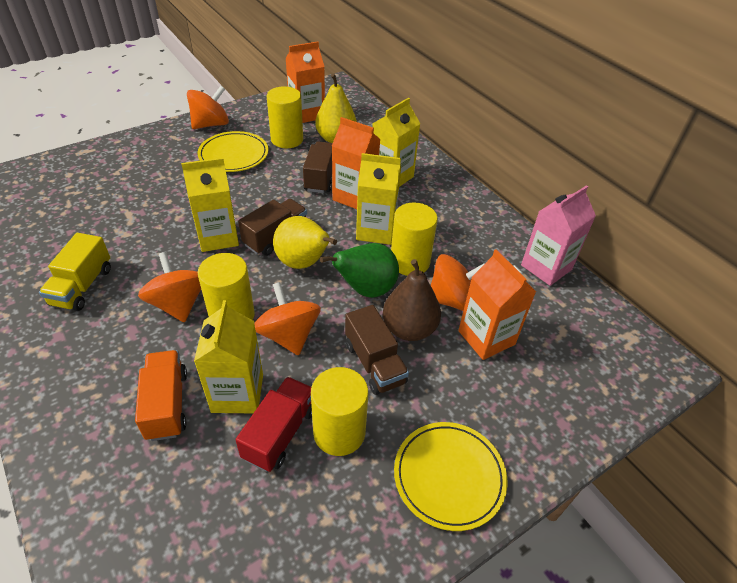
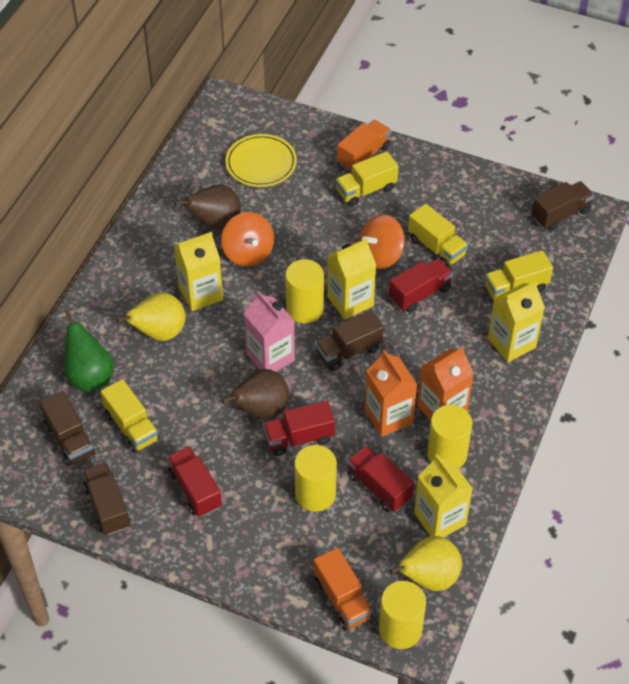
brown pear: 1 -> 2
brown truck: 3 -> 4
orange carton: 3 -> 2
orange spinning top: 4 -> 2
orange truck: 1 -> 2
red truck: 1 -> 4
yellow plate: 2 -> 1
yellow truck: 1 -> 4

